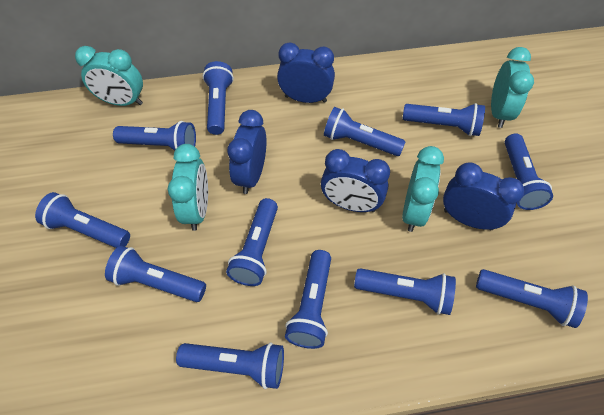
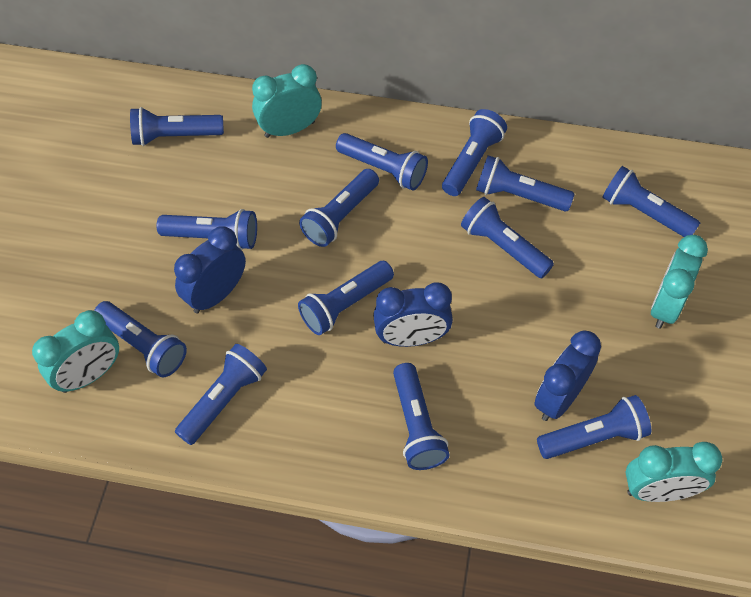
blue clock: 4 -> 3
blue flashlight: 12 -> 13

